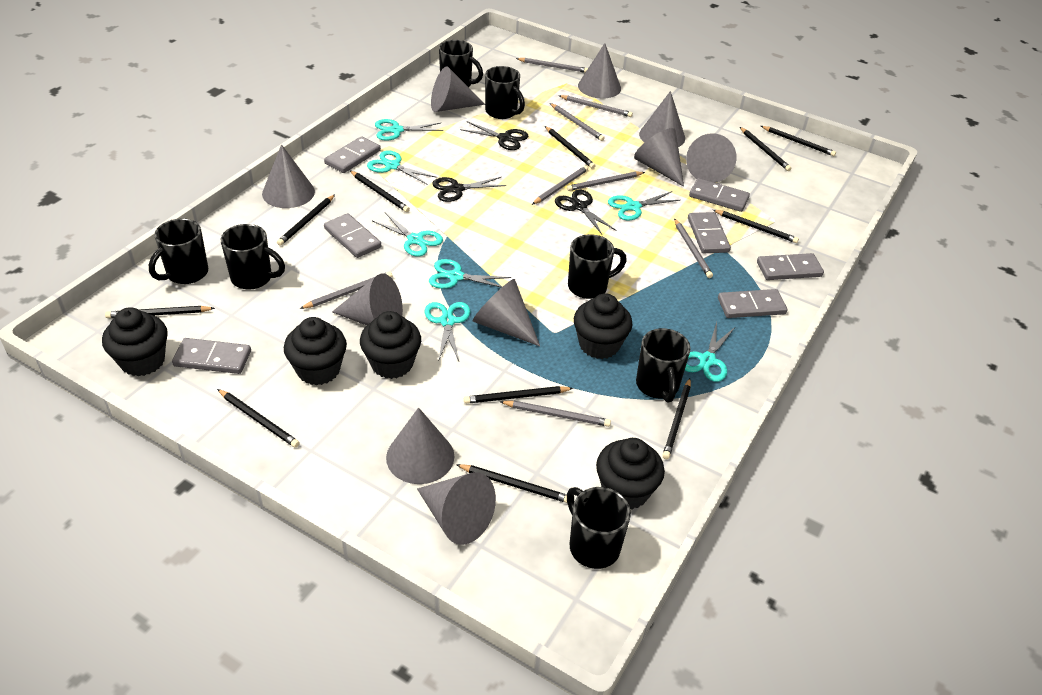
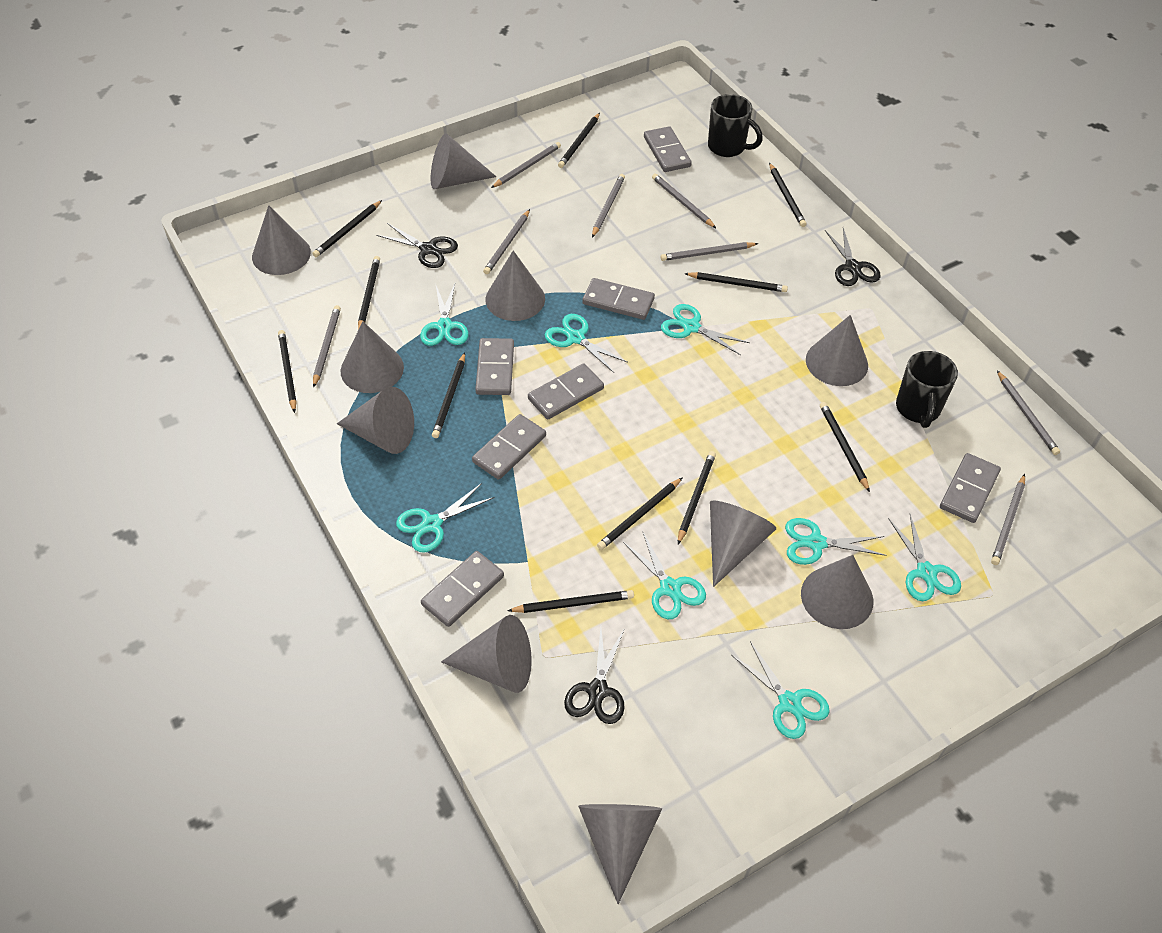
black cupcake: 5 -> 0
black mug: 7 -> 2
turquoise scissors: 7 -> 8

